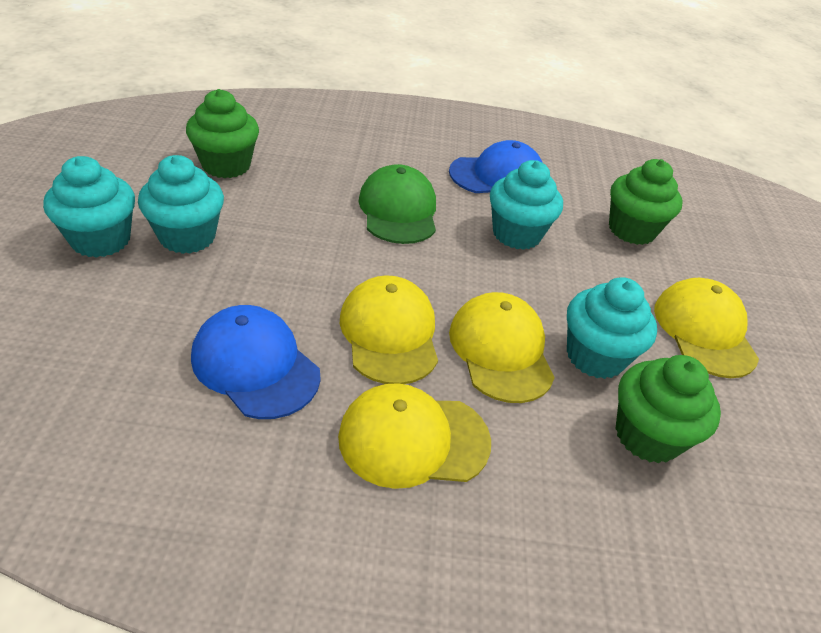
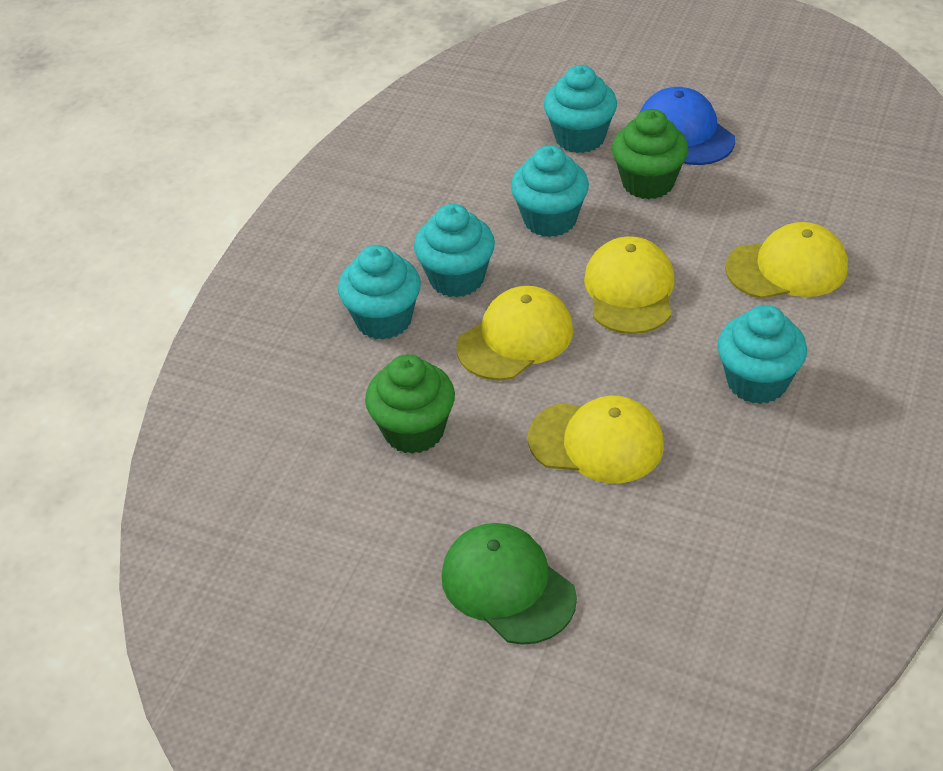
blue cap: 2 -> 1
green cupcake: 3 -> 2
turquoise cupcake: 4 -> 5

